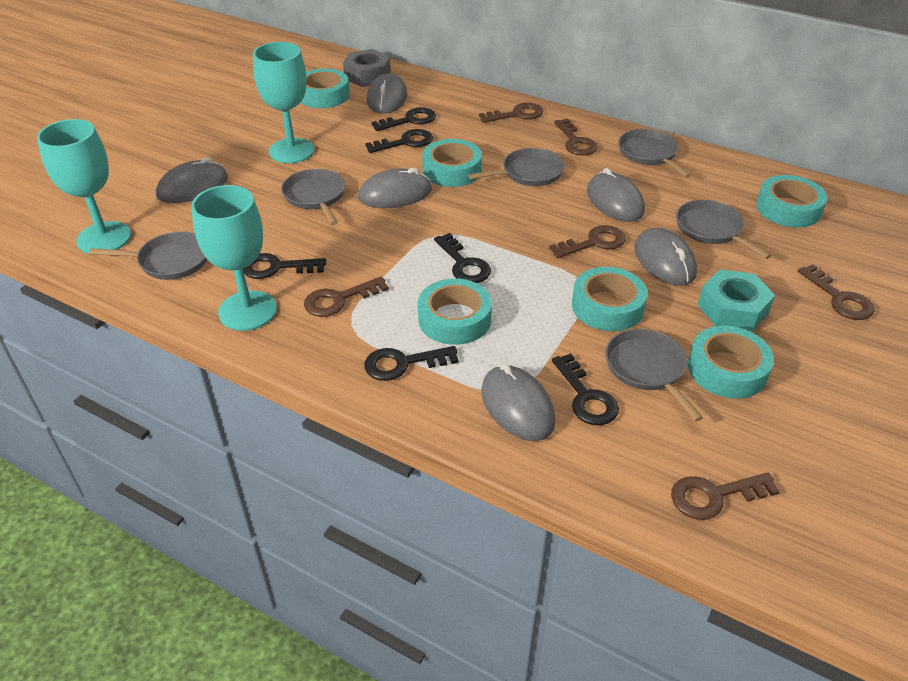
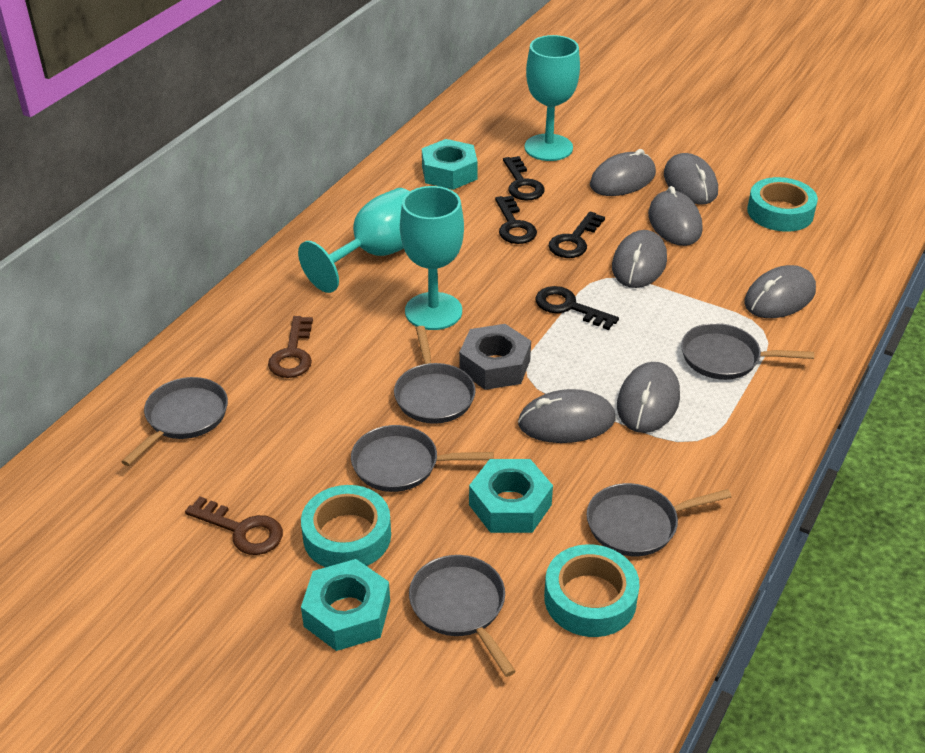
black key: 6 -> 4
brown key: 6 -> 2
grey mouse: 6 -> 7
turquoise nut: 1 -> 3
turquoise tape: 6 -> 3

